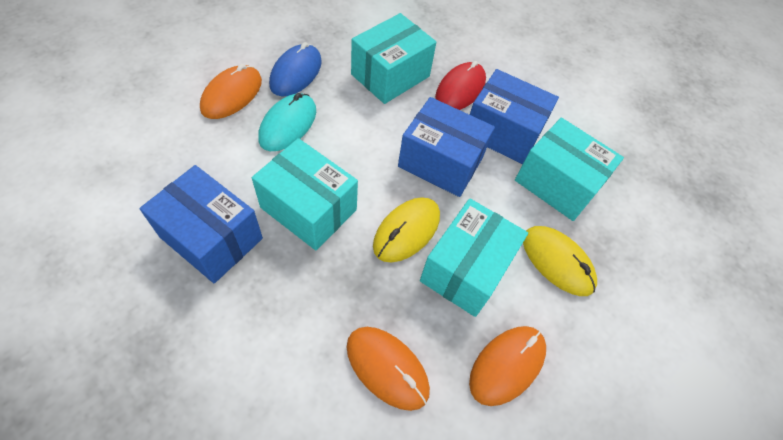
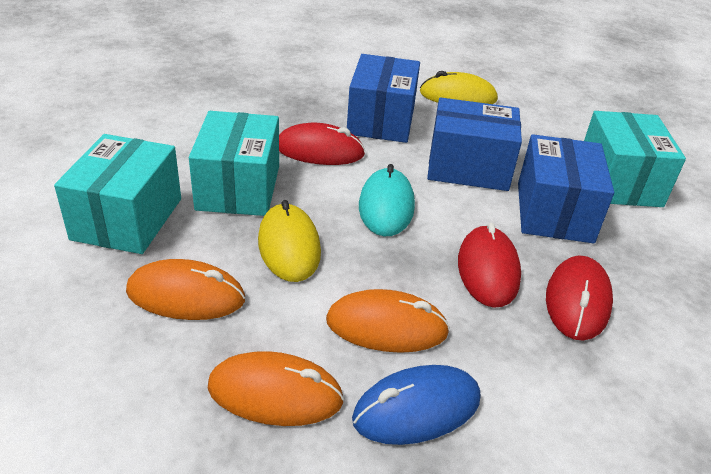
red mouse: 1 -> 3
turquoise box: 4 -> 3

